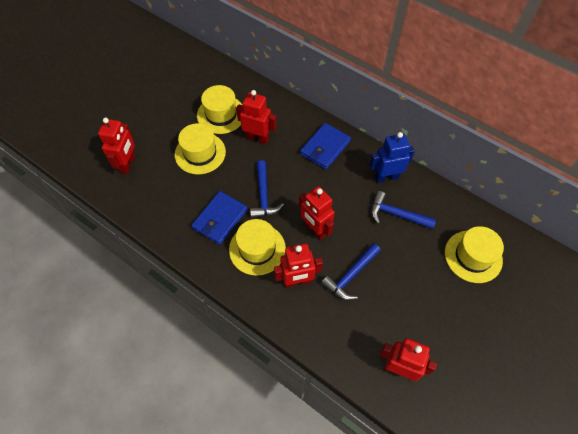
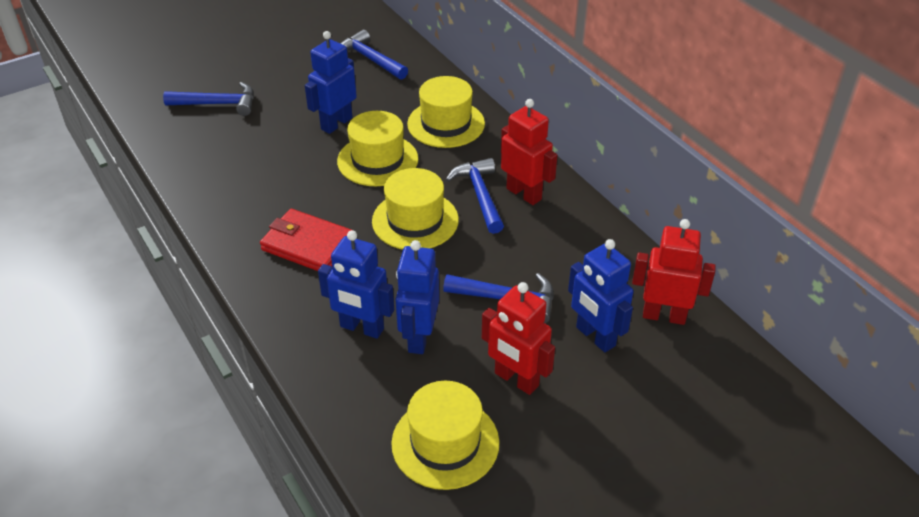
blue hammer: 3 -> 4
blue robot: 1 -> 4
blue wallet: 2 -> 0
red robot: 5 -> 3
red wallet: 0 -> 1

